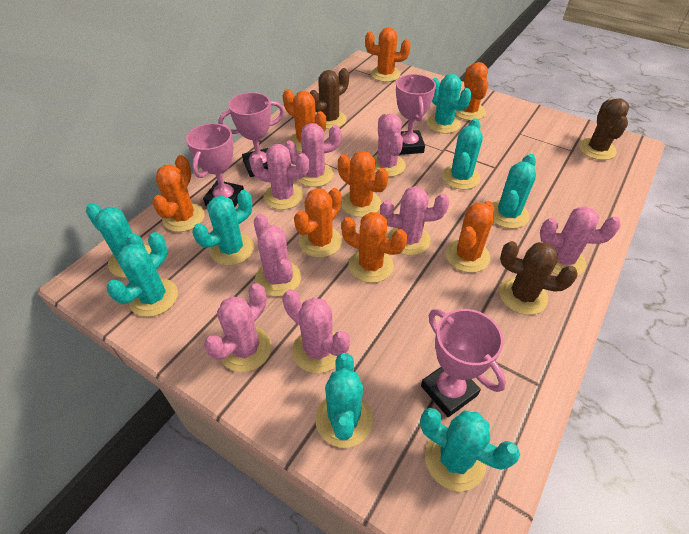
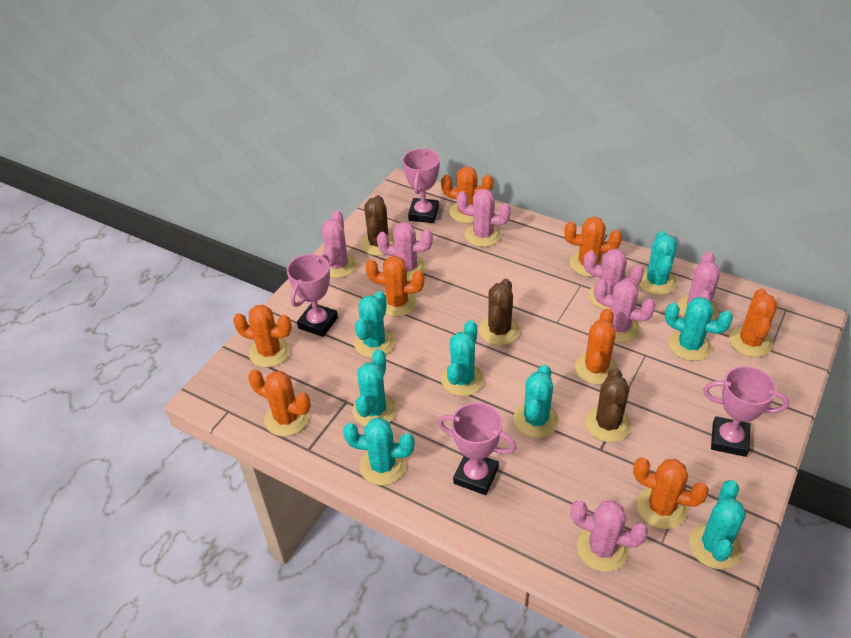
pink cactus: 8 -> 7

